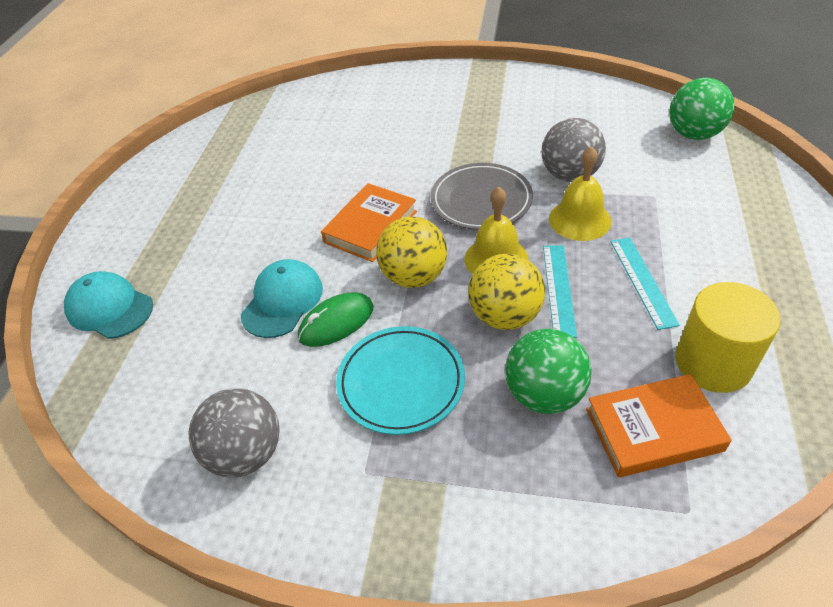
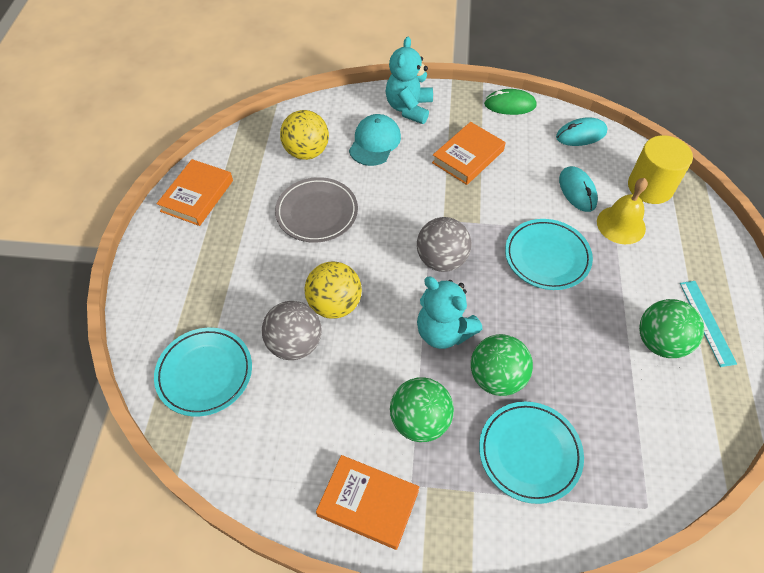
green ball: 2 -> 3
orange book: 2 -> 3
turquoise cap: 2 -> 1
turquoise mouse: 0 -> 2
turquoise plate: 1 -> 3
turquoise ruler: 2 -> 1
turquoise teddy bear: 0 -> 2
yellow bell: 2 -> 1

